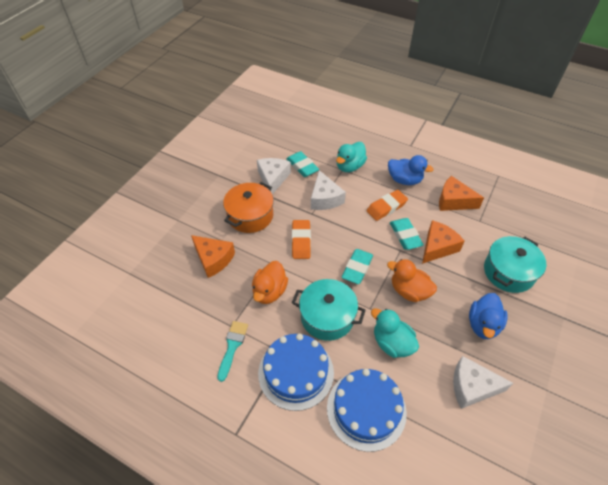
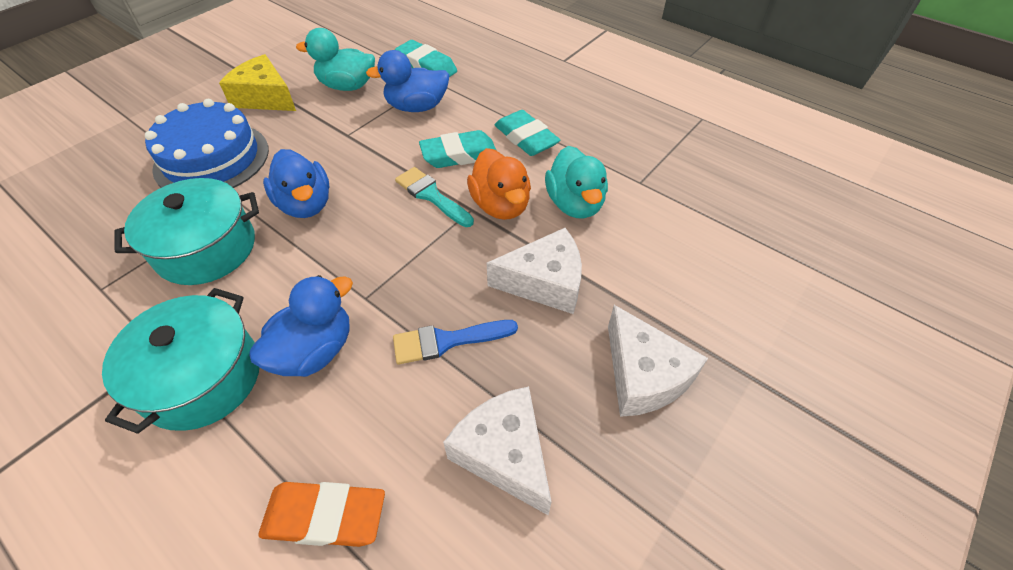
blue brush: 0 -> 1
blue cake: 2 -> 1
blue duck: 2 -> 3
orange cheese: 3 -> 0
orange duck: 2 -> 1
orange eraser: 2 -> 1
orange pot: 1 -> 0
yellow cheese: 0 -> 1

